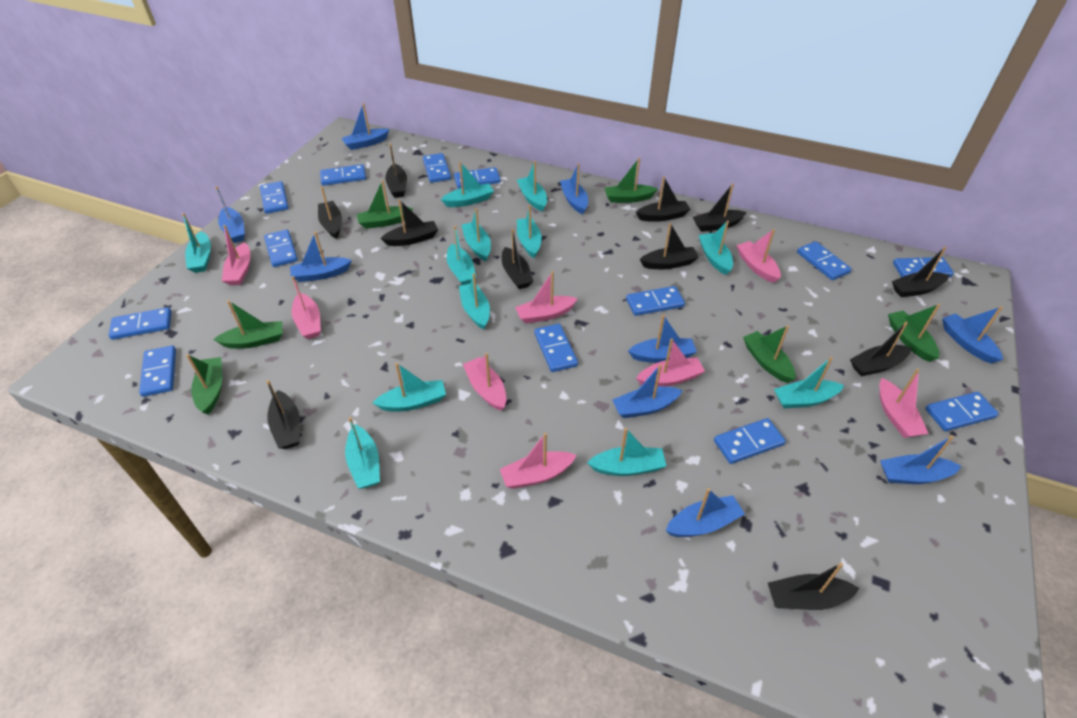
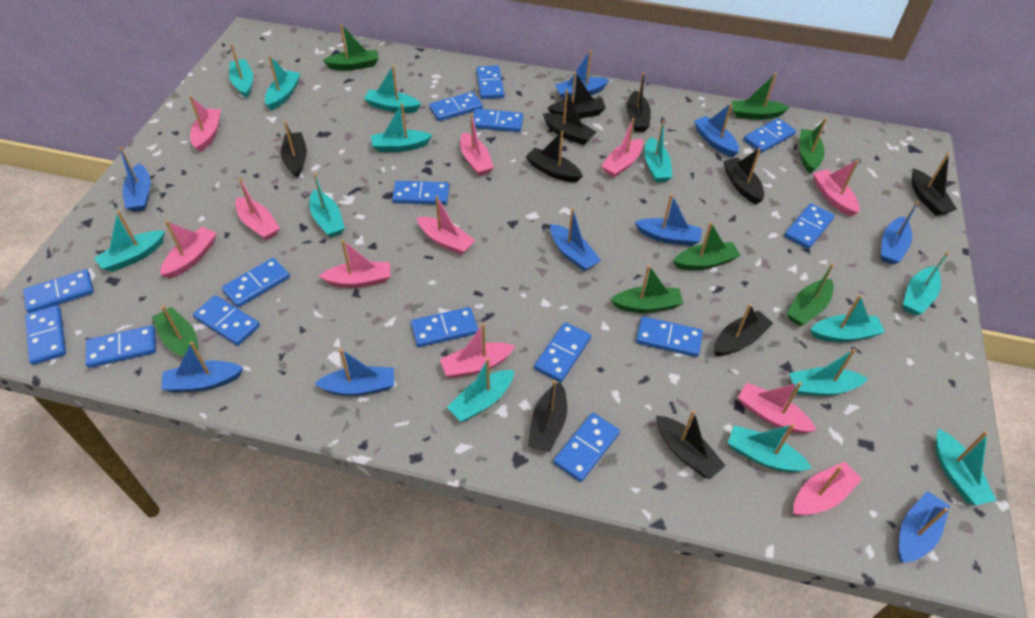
black boat: 11 -> 10
blue domino: 13 -> 15
green boat: 6 -> 7
pink boat: 8 -> 11
turquoise boat: 12 -> 13

